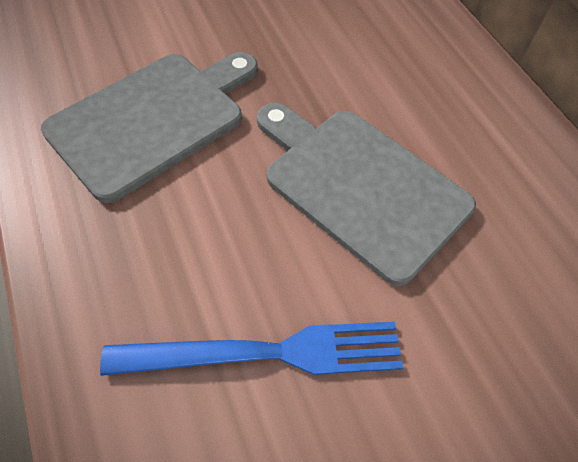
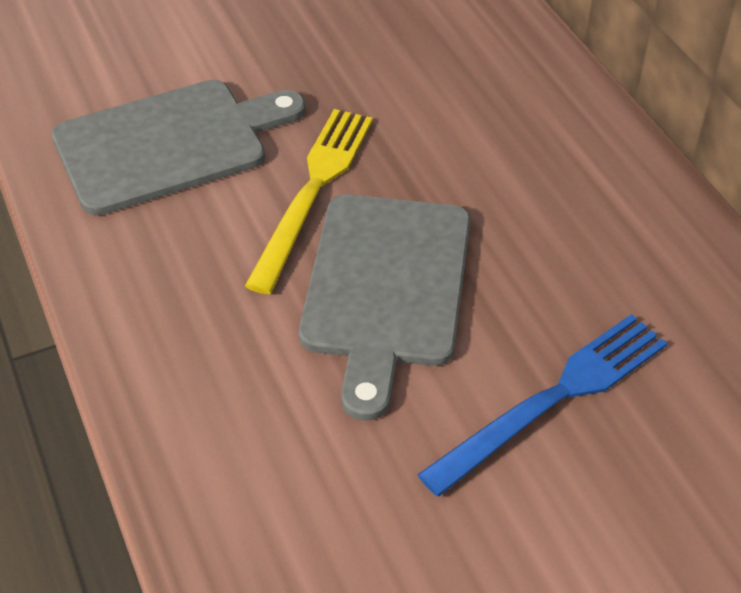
yellow fork: 0 -> 1

